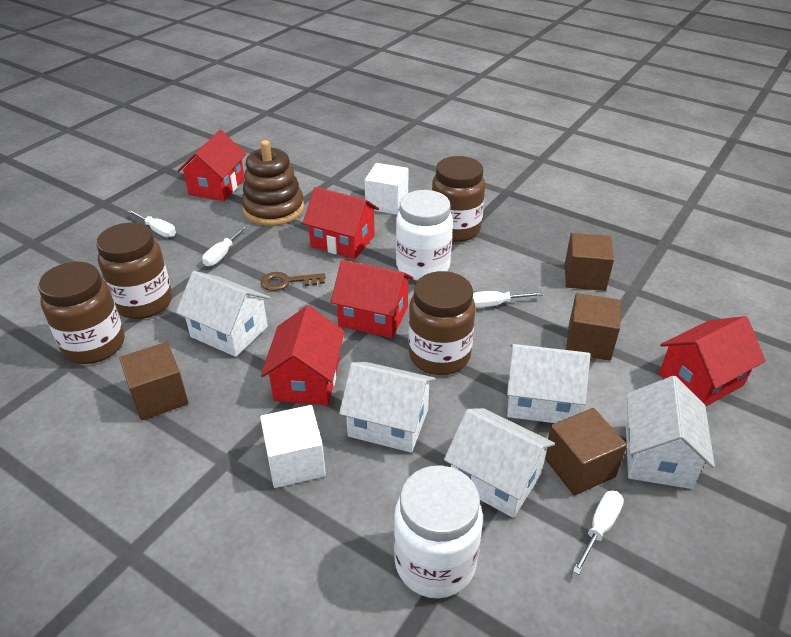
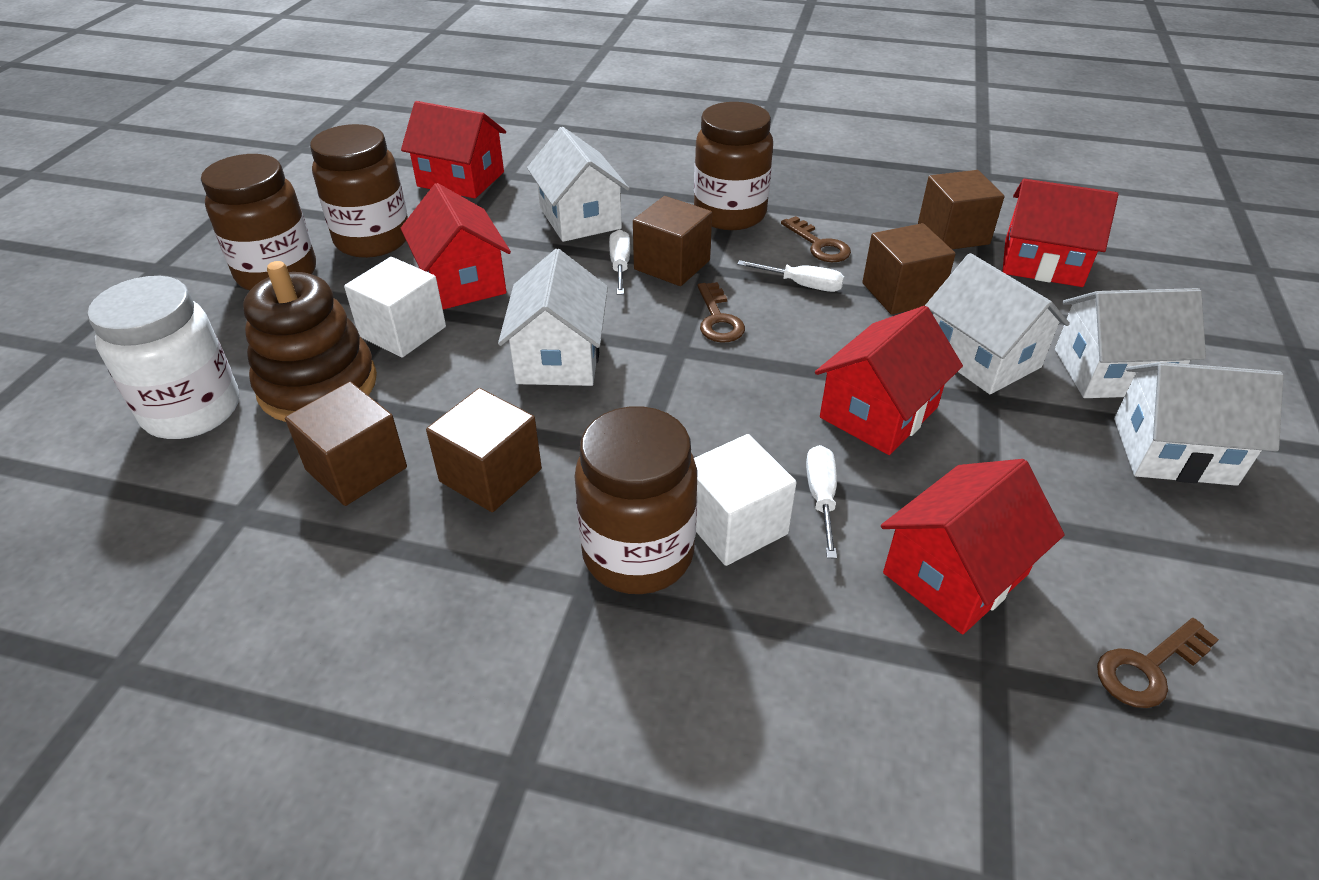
brown cube: 4 -> 5
brown key: 1 -> 3
white jar: 2 -> 1
white screwdriver: 4 -> 3

